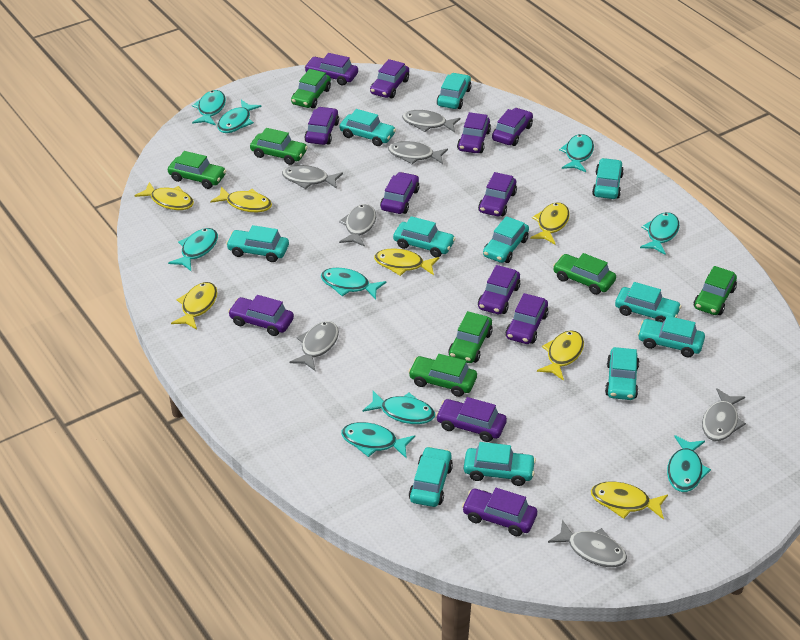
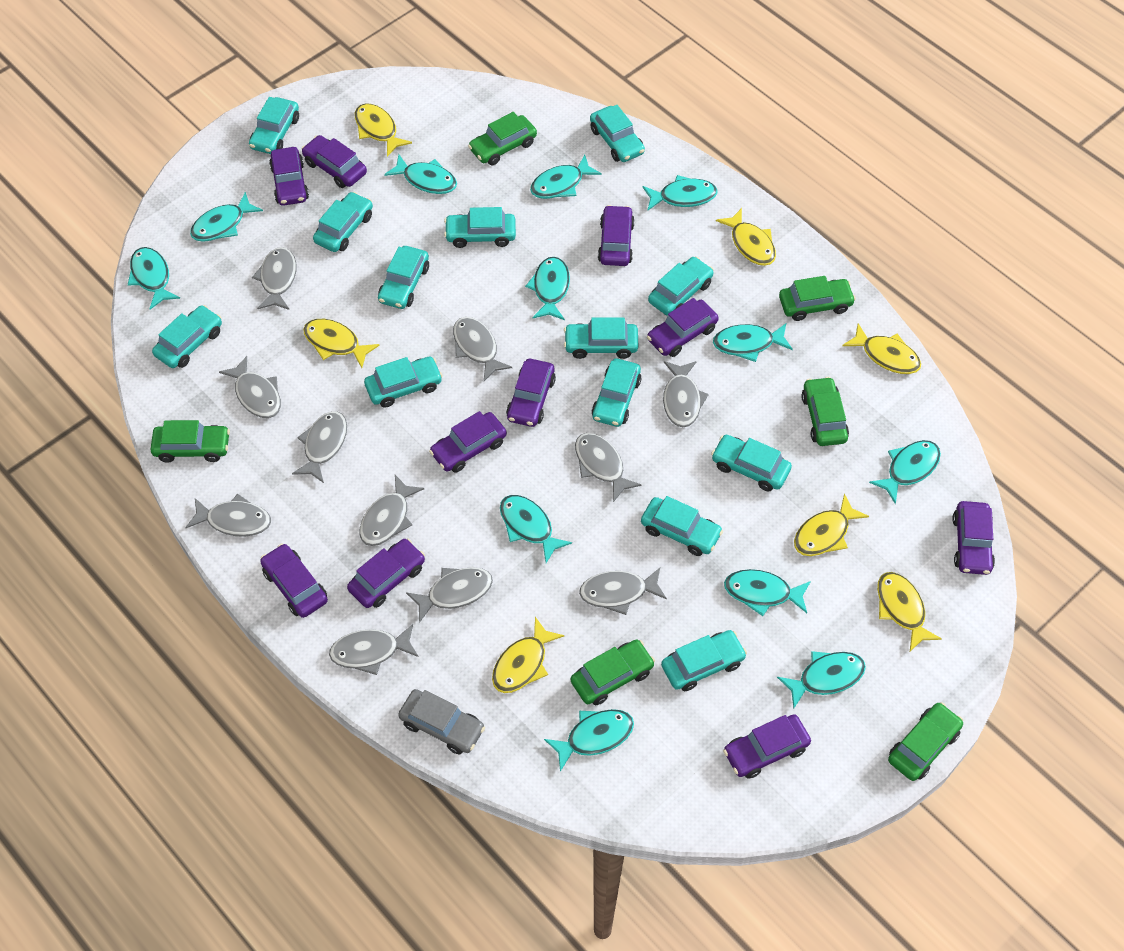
green car: 7 -> 6
grey car: 0 -> 1
grey fish: 7 -> 11
purple car: 12 -> 10
turquoise car: 11 -> 13
turquoise fish: 9 -> 12

